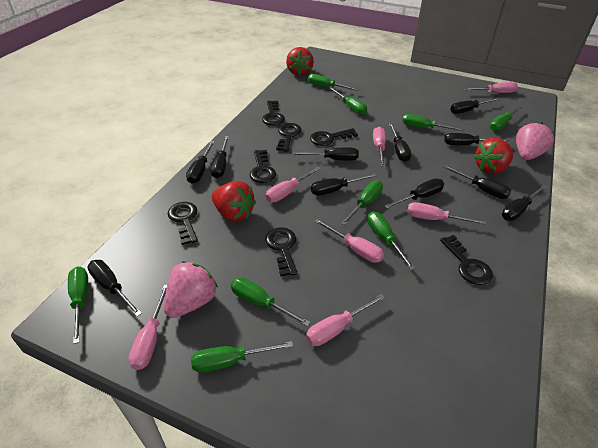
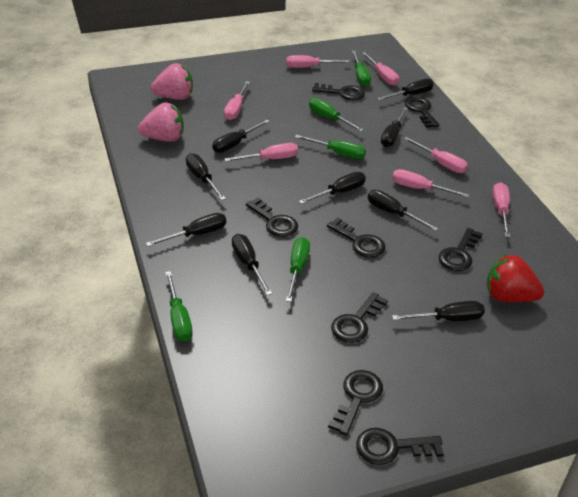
black key: 7 -> 8
black screwdriver: 11 -> 9
green screwdriver: 9 -> 5
red strawberry: 3 -> 1

